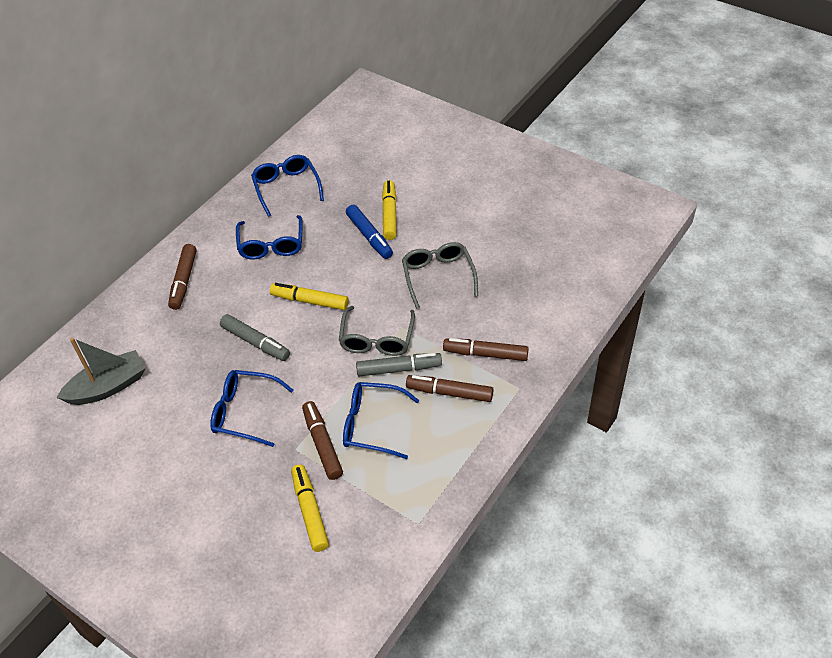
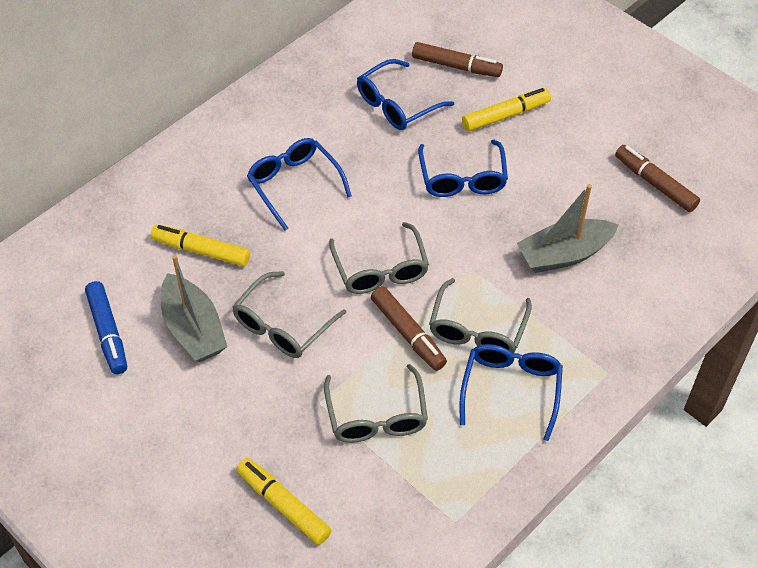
brown marker: 4 -> 3
grey boat: 1 -> 2
grey glasses: 2 -> 4
grey marker: 2 -> 0

